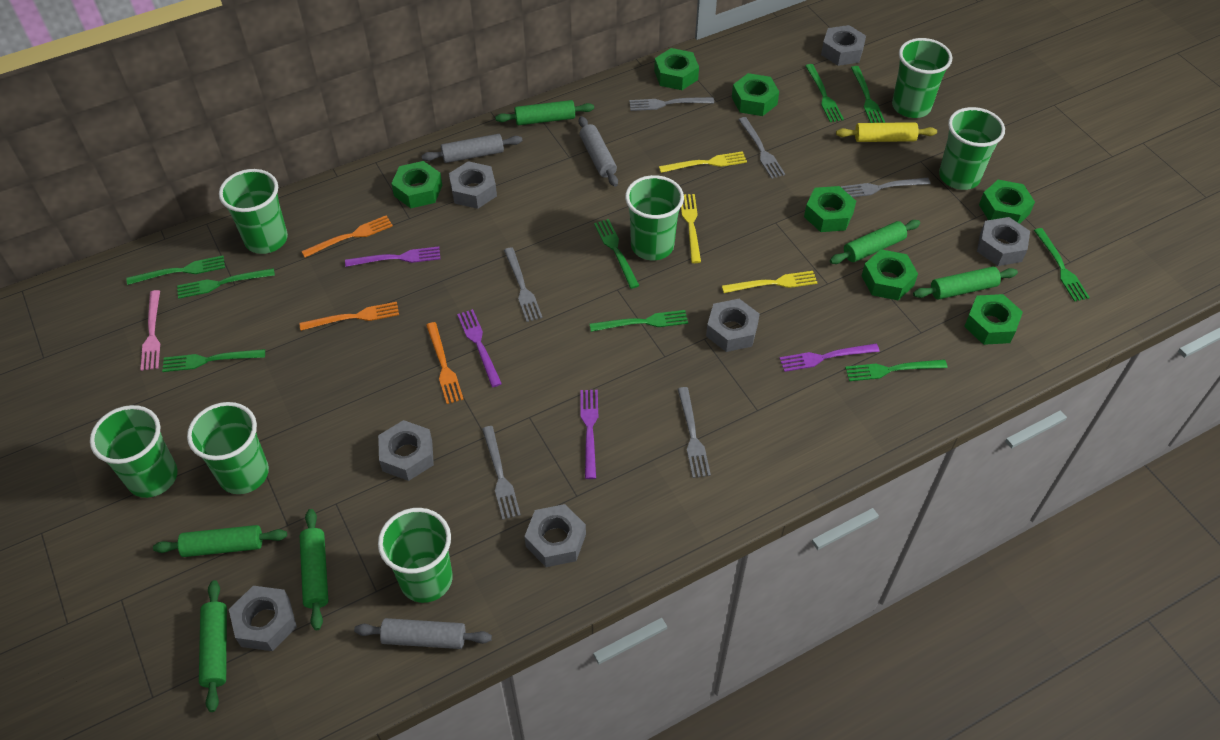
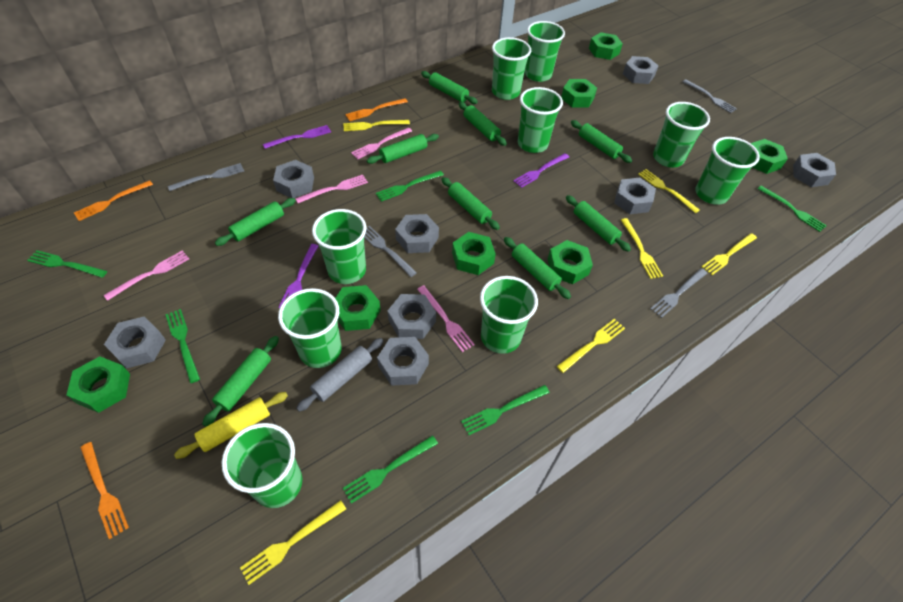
green cup: 7 -> 9
green fork: 9 -> 6
green rolling pin: 6 -> 9
grey fork: 6 -> 4
grey nut: 7 -> 8
grey rolling pin: 3 -> 1
pink fork: 1 -> 4
purple fork: 4 -> 3
yellow fork: 3 -> 6

